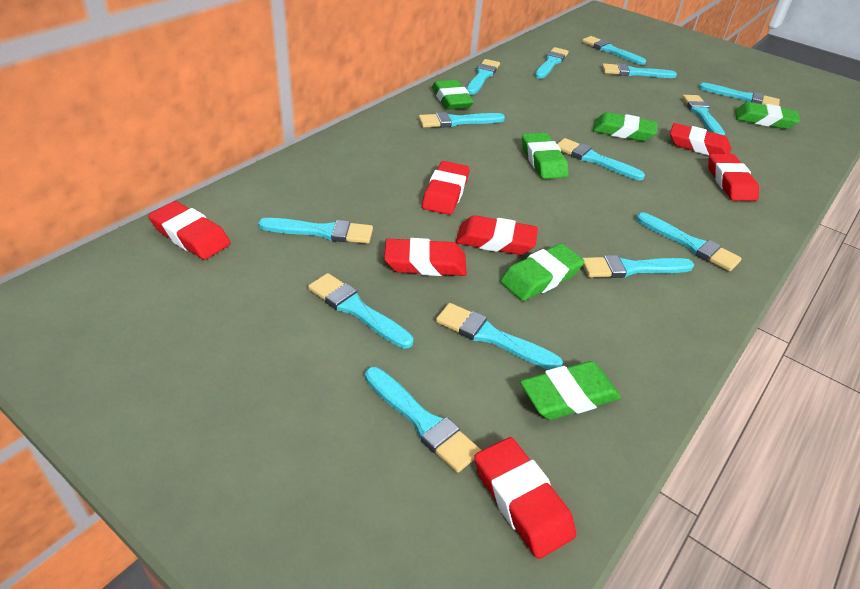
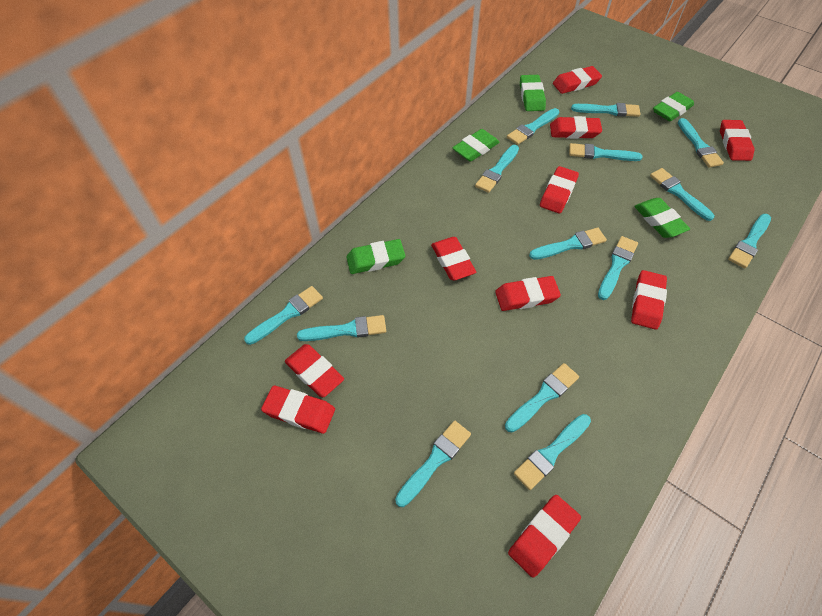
green eraser: 6 -> 5
red eraser: 7 -> 10

